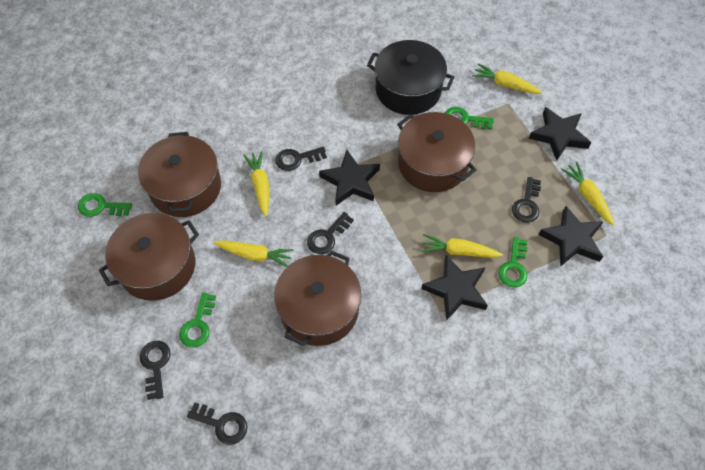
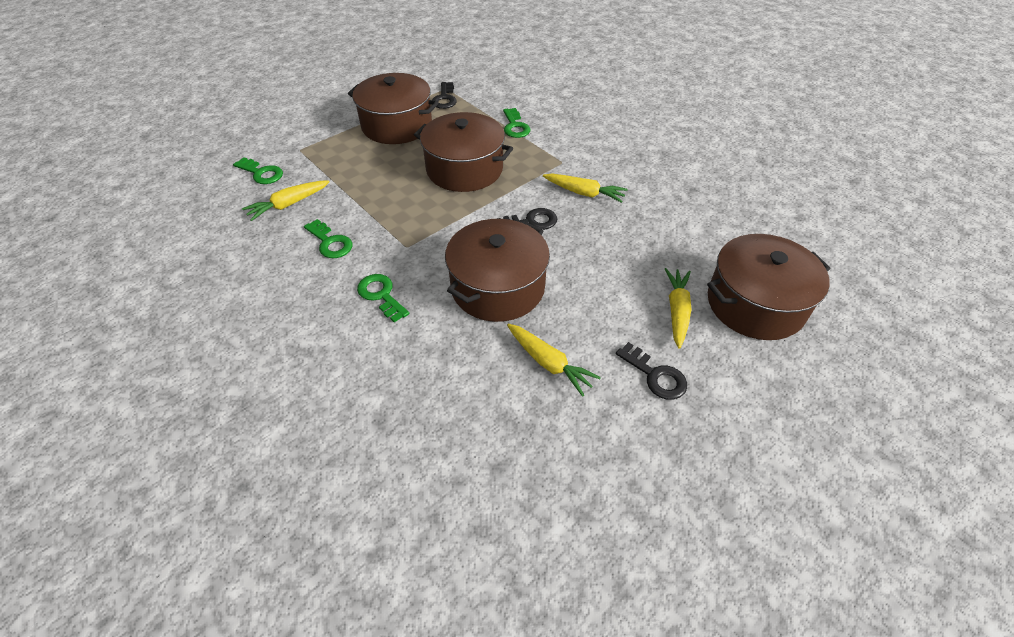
black key: 5 -> 3
black pot: 1 -> 0
black star: 4 -> 0
yellow carrot: 5 -> 4

